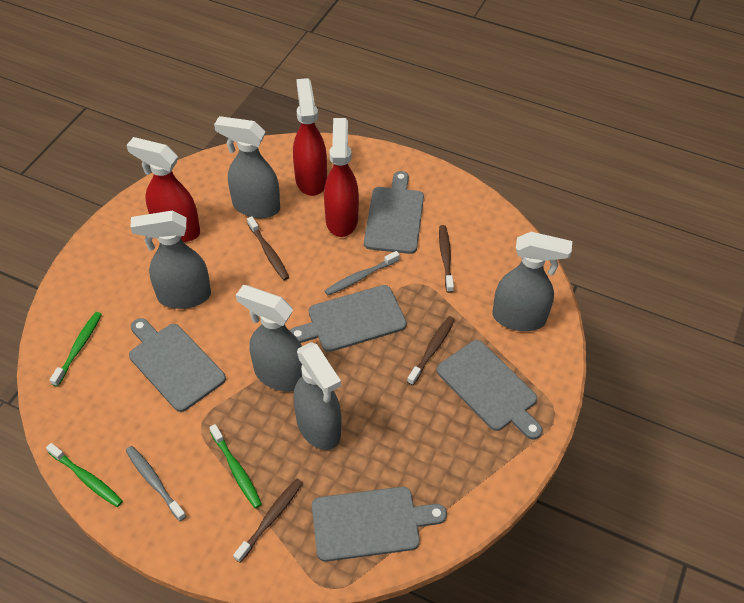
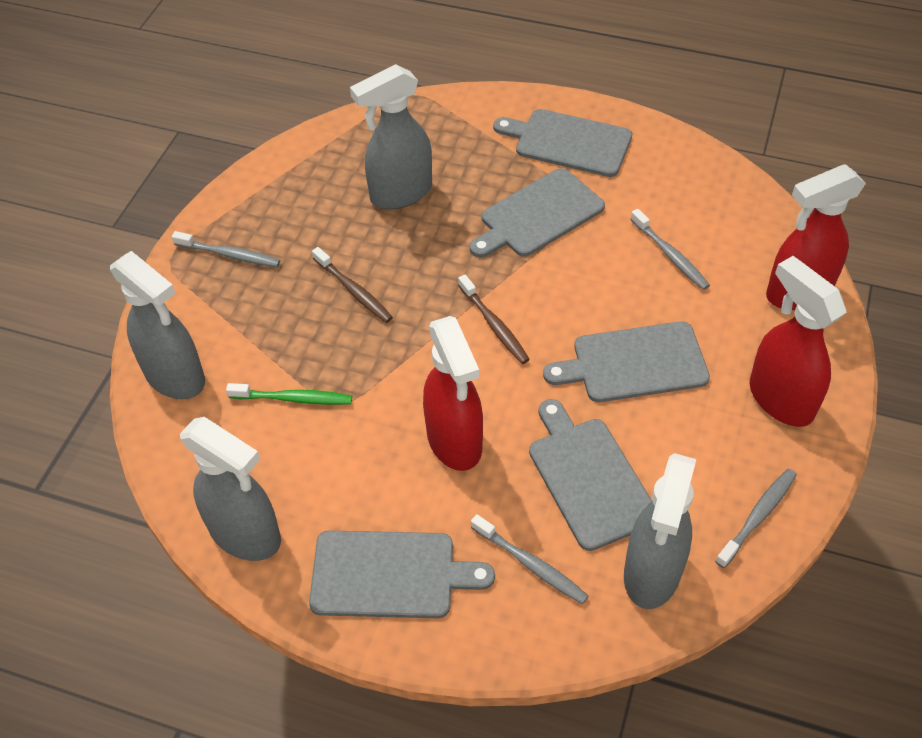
brown toothbrush: 4 -> 2
green toothbrush: 3 -> 1
grey spray bottle: 5 -> 4
grey toothbrush: 2 -> 4

